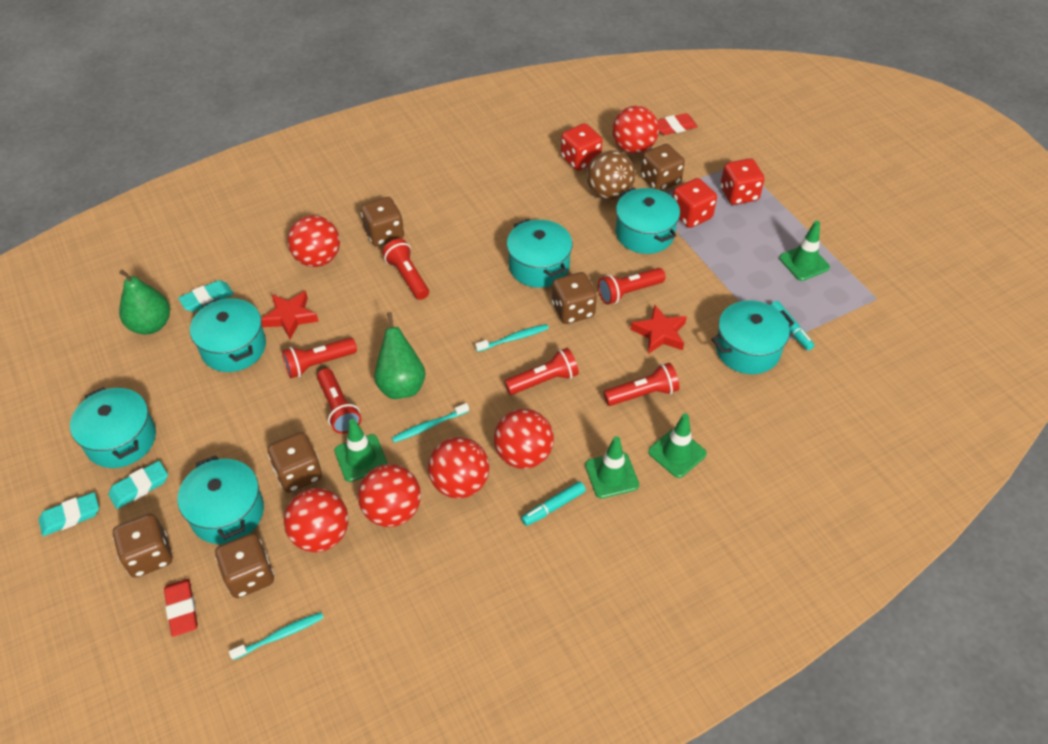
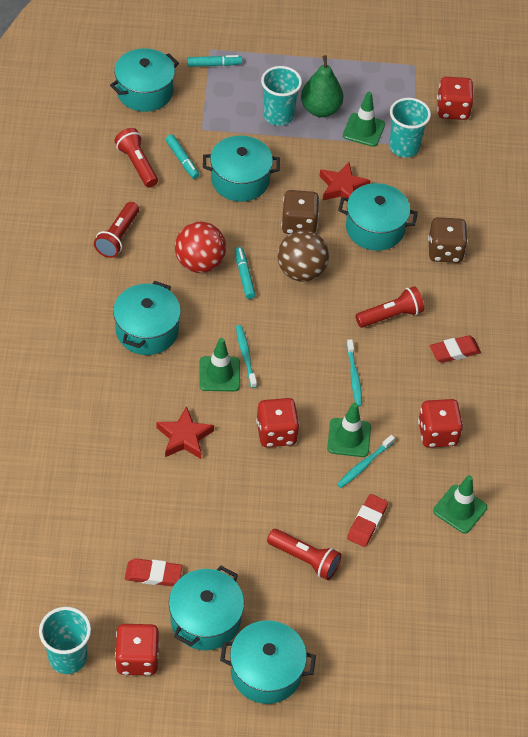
brown dice: 6 -> 2
green pear: 2 -> 1
red ball: 6 -> 1
red dice: 3 -> 4
red eraser: 2 -> 3
red flashlight: 6 -> 4
turquoise cup: 0 -> 3
turquoise eraser: 3 -> 0
turquoise marker: 2 -> 3

